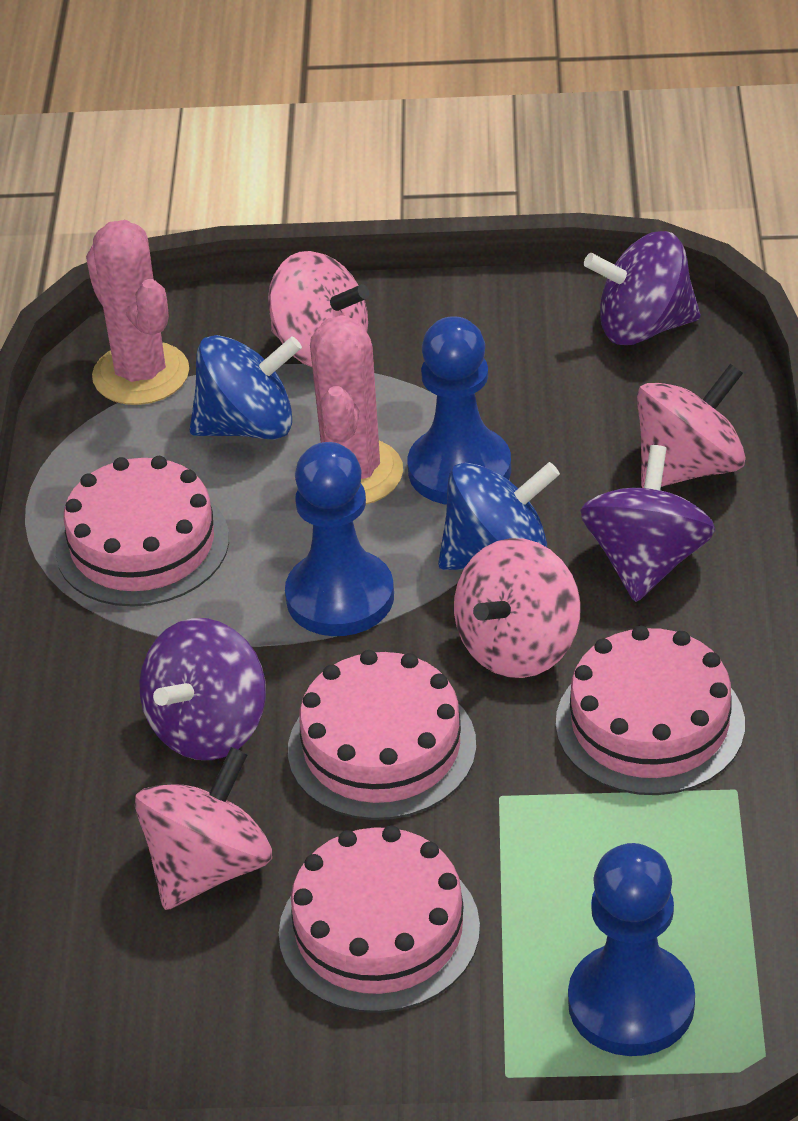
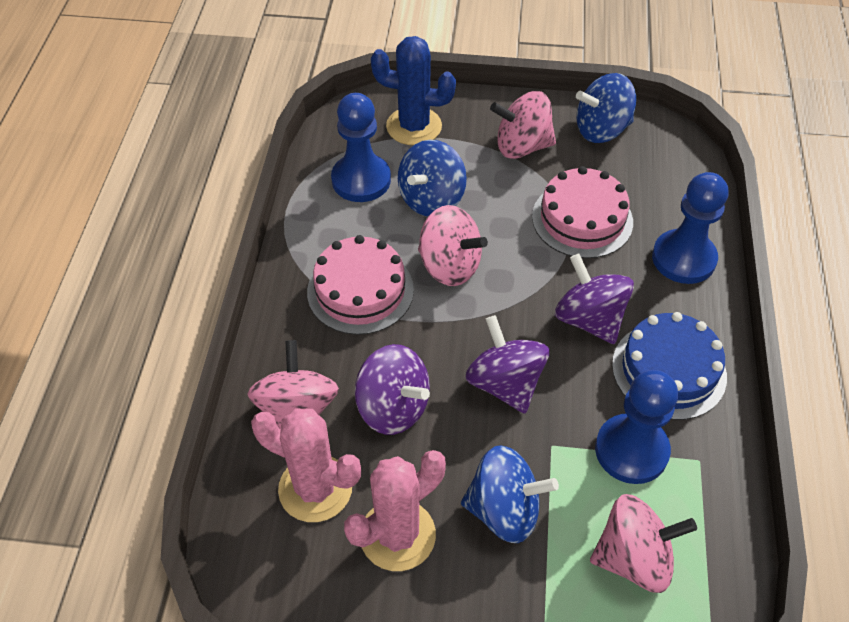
blue cactus: 0 -> 1
blue cake: 0 -> 1
blue spinning top: 2 -> 3
pink cake: 4 -> 2

